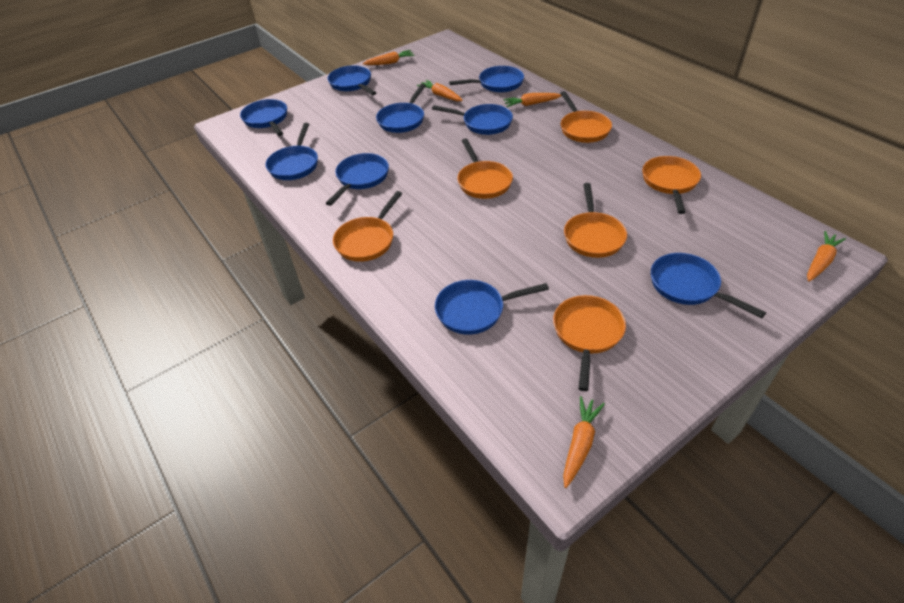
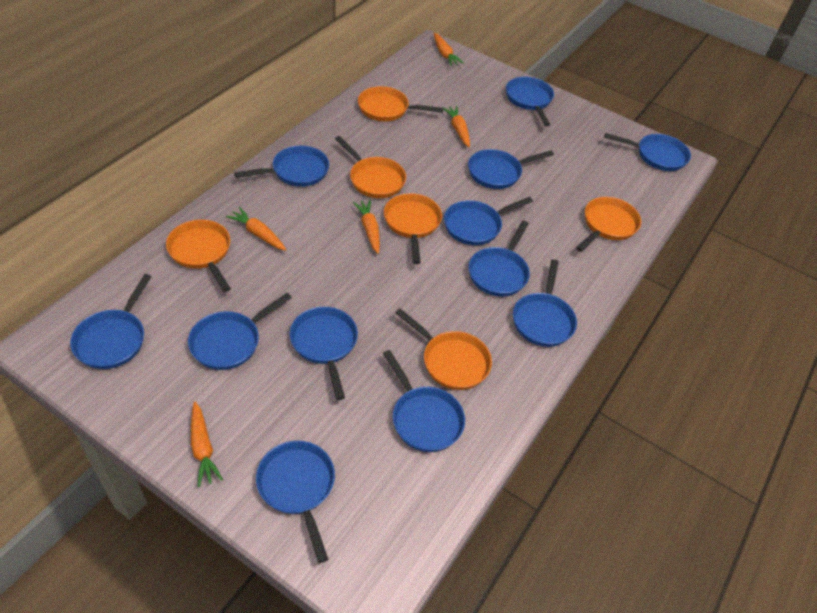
blue pan: 9 -> 12

